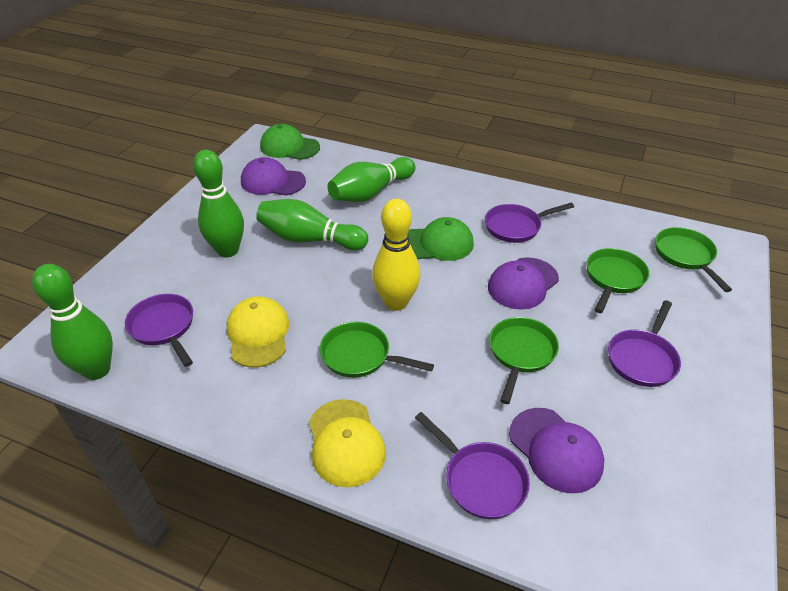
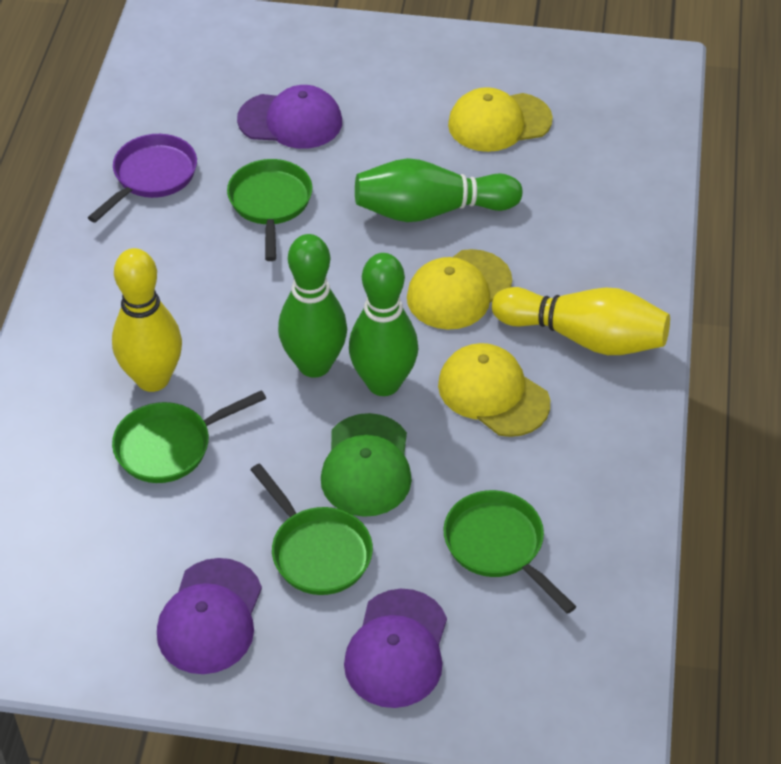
green bowling pin: 4 -> 3
green cap: 2 -> 1
purple pan: 4 -> 1
yellow bowling pin: 1 -> 2
yellow cap: 2 -> 3

